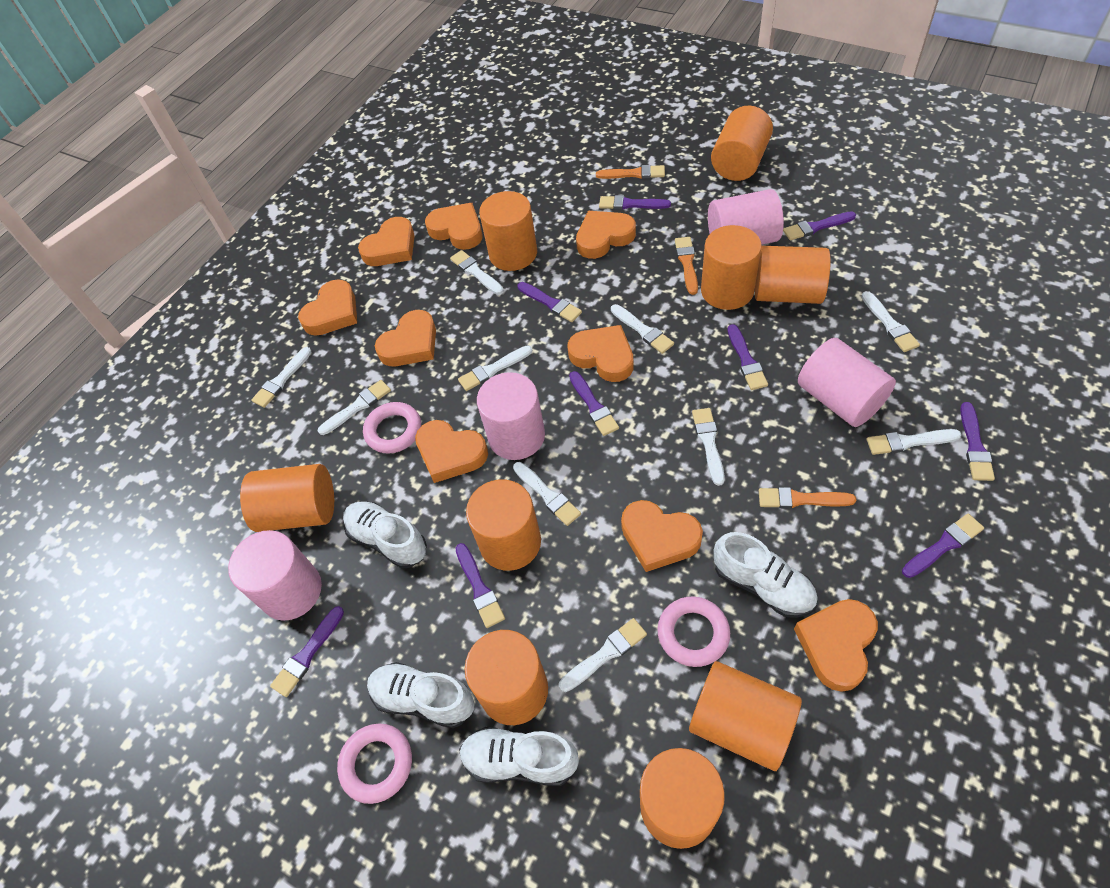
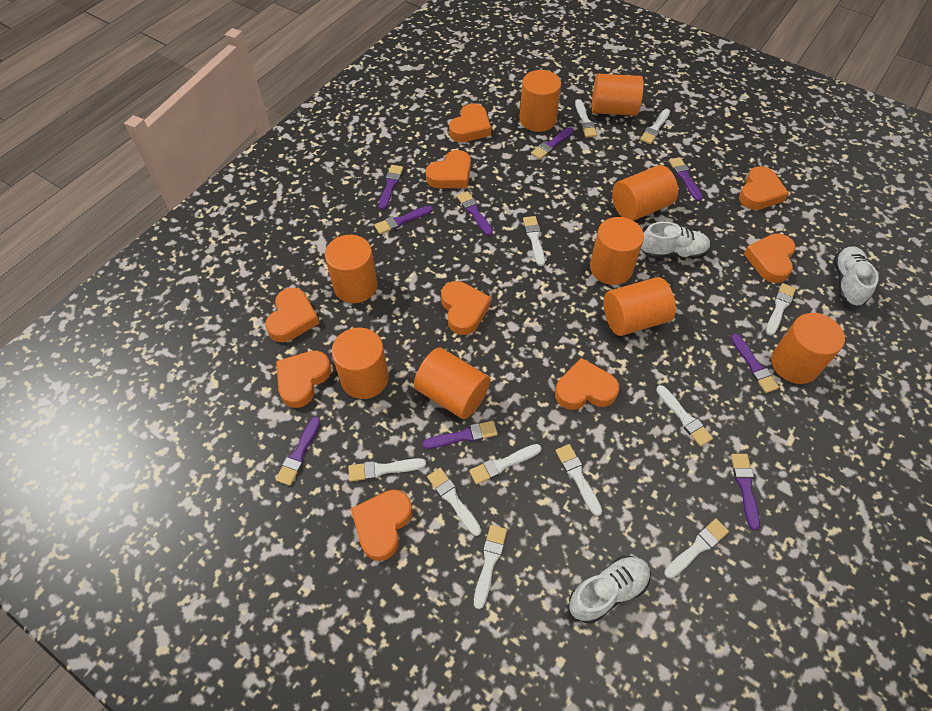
orange brush: 3 -> 0
pink cylinder: 4 -> 0
pink ring: 3 -> 0
white brush: 10 -> 11
white shoe: 4 -> 3

